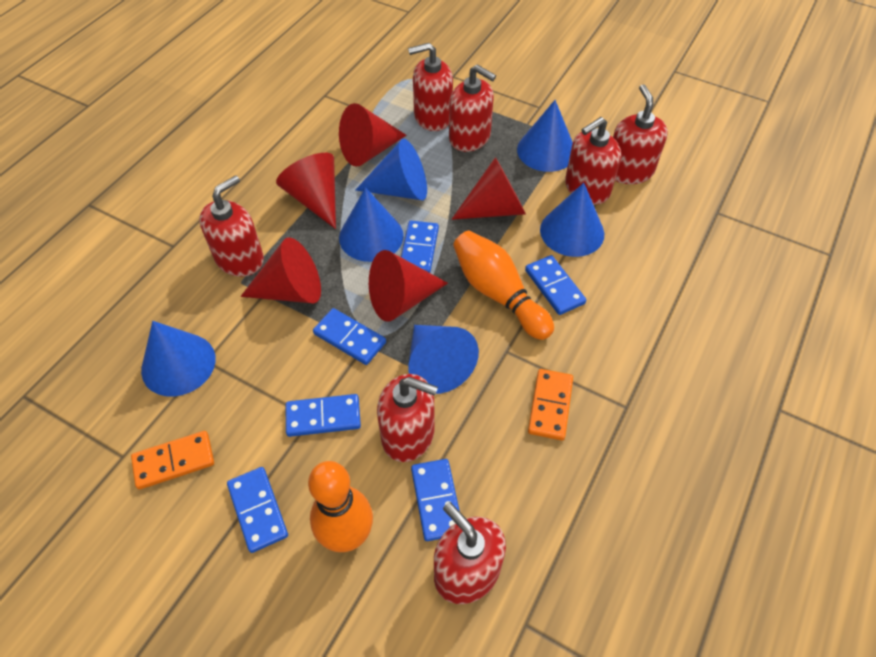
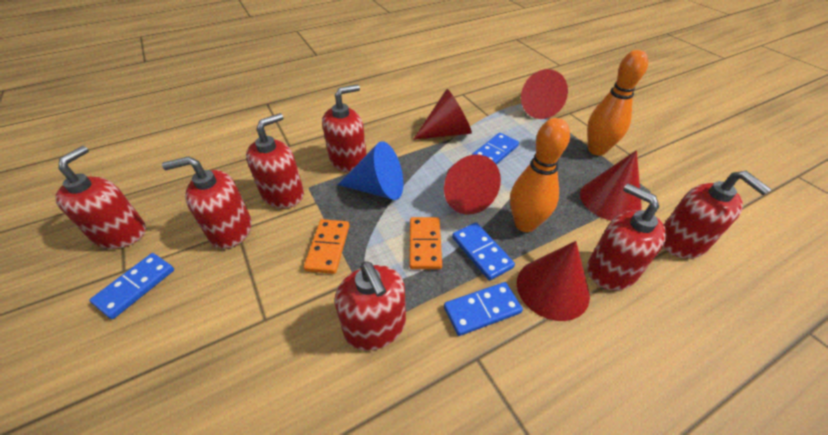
blue cone: 6 -> 1
blue domino: 6 -> 4

